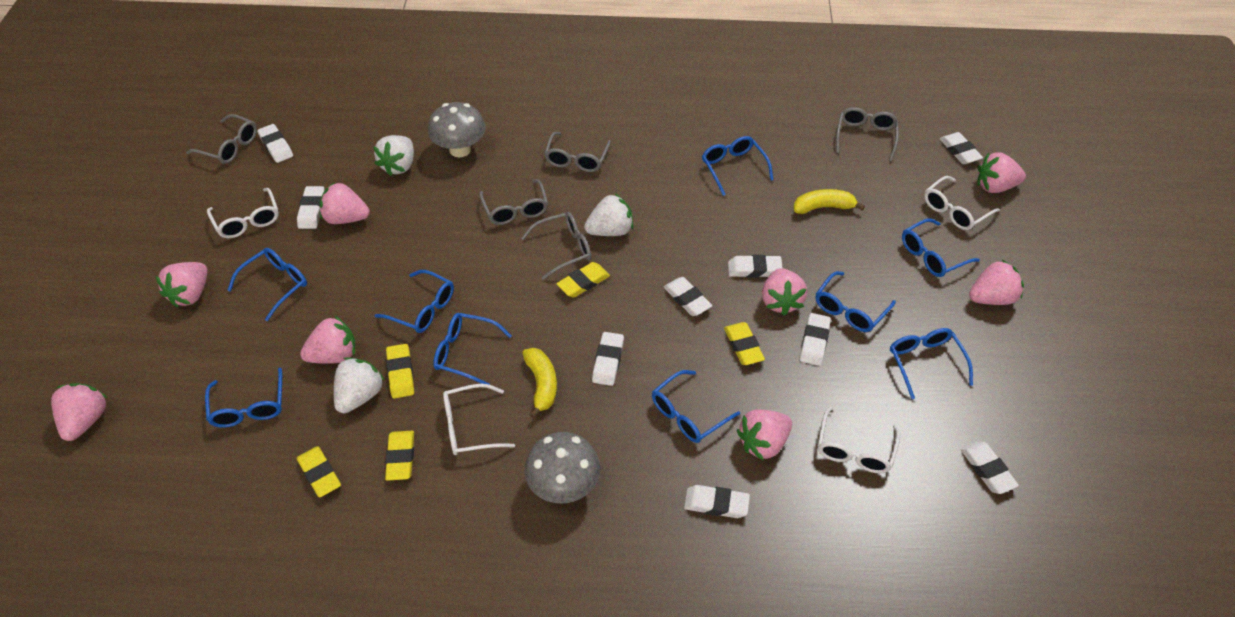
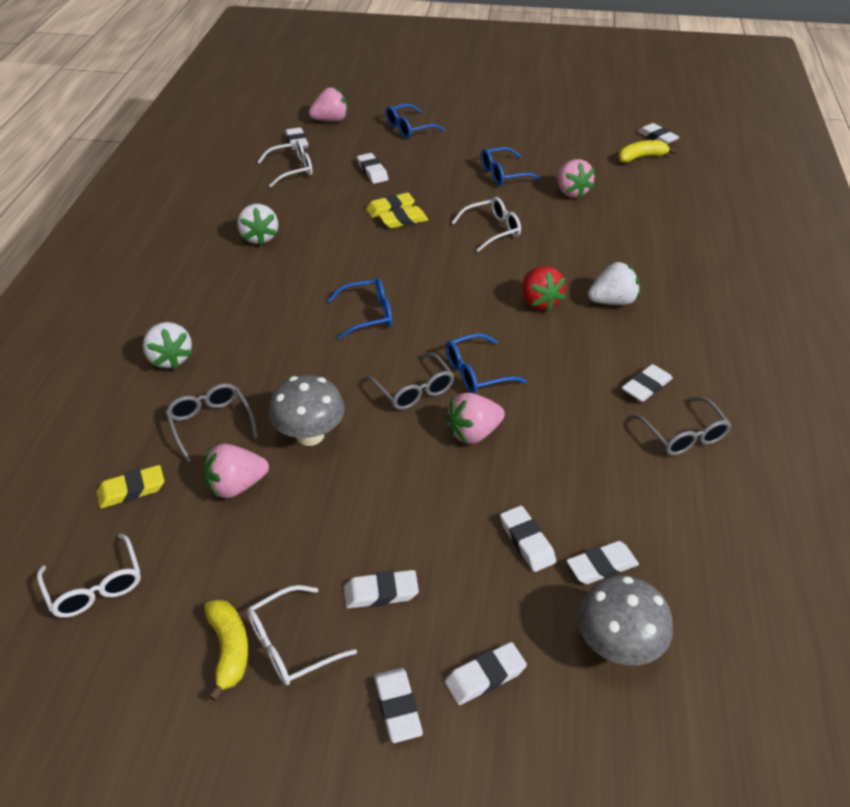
blue glasses: 9 -> 4
grey glasses: 5 -> 3
pink strawberry: 8 -> 4
red strawberry: 0 -> 1
yellow eraser: 5 -> 3

